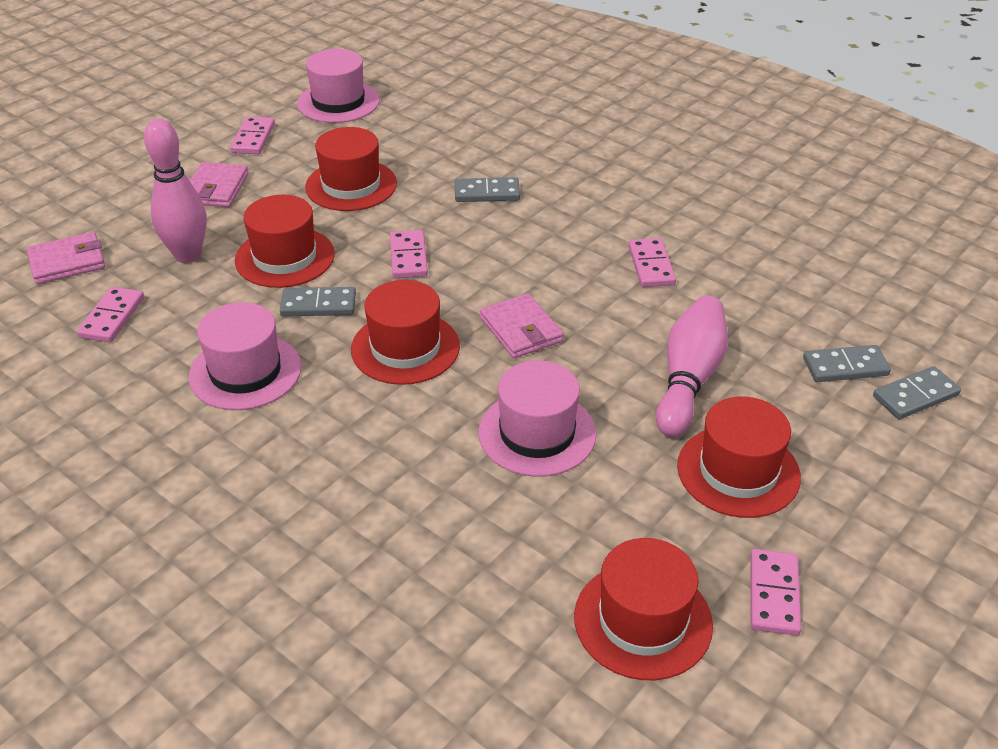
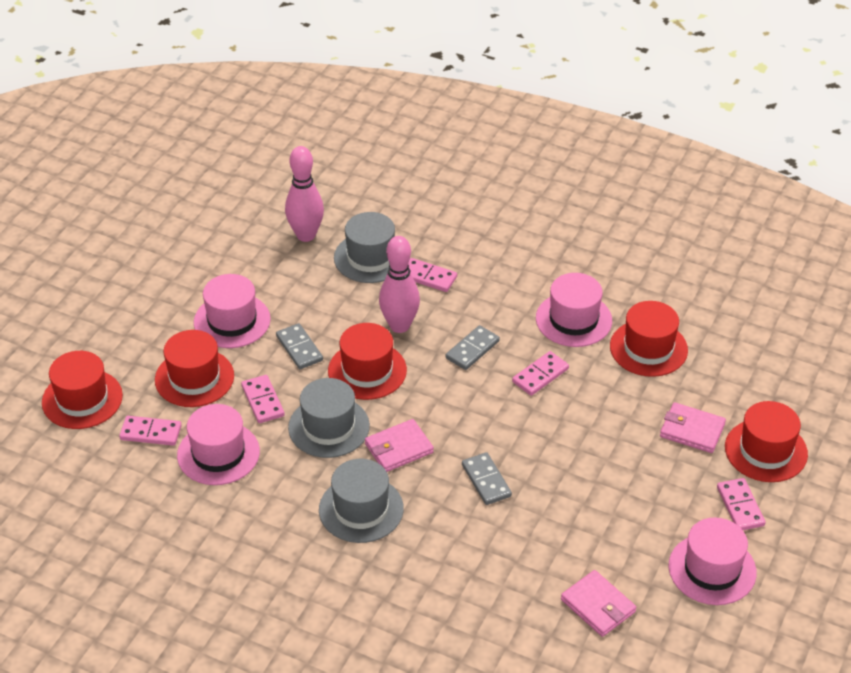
grey domino: 4 -> 3
grey hat: 0 -> 3
pink hat: 3 -> 4

